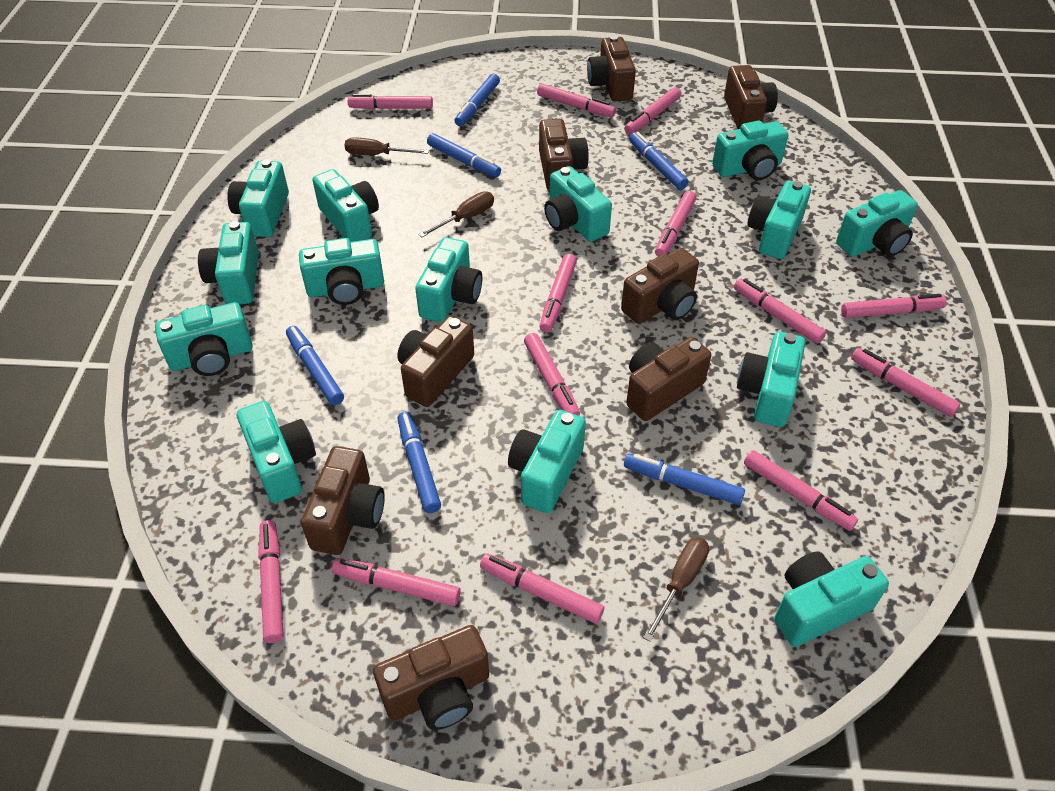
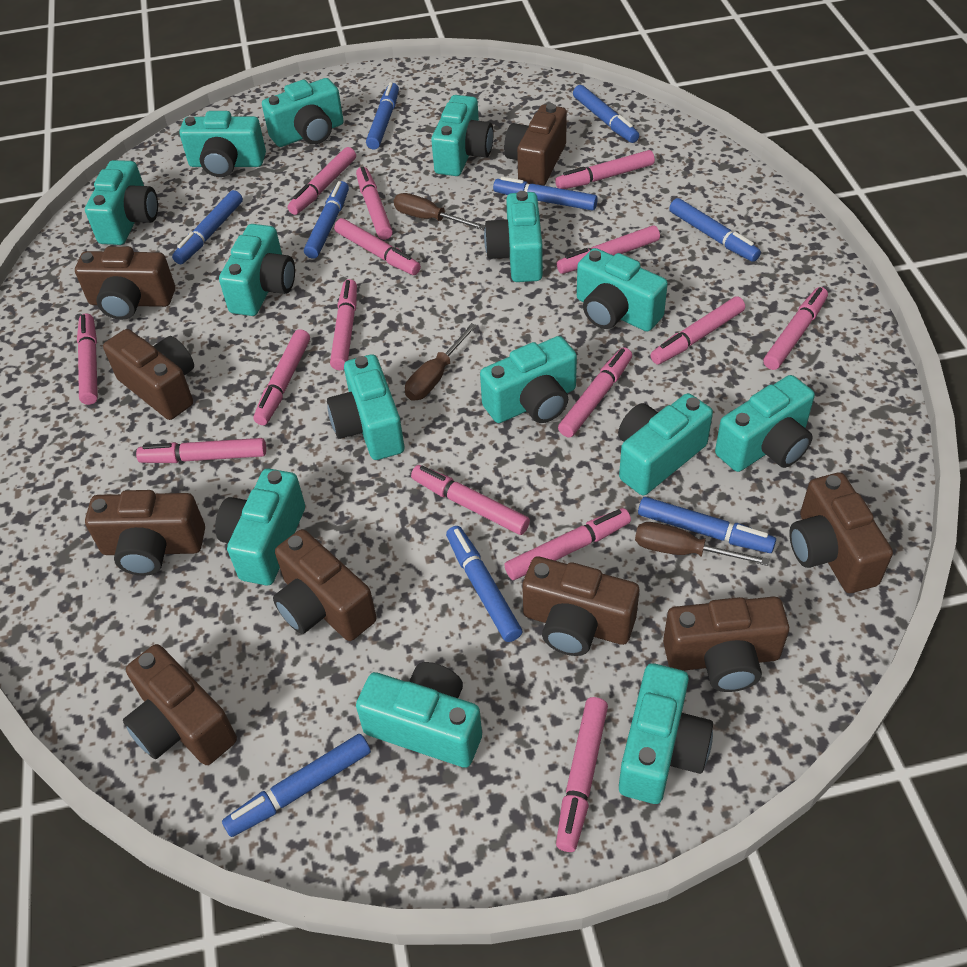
blue marker: 6 -> 9
brown camera: 8 -> 9
pink marker: 13 -> 15

